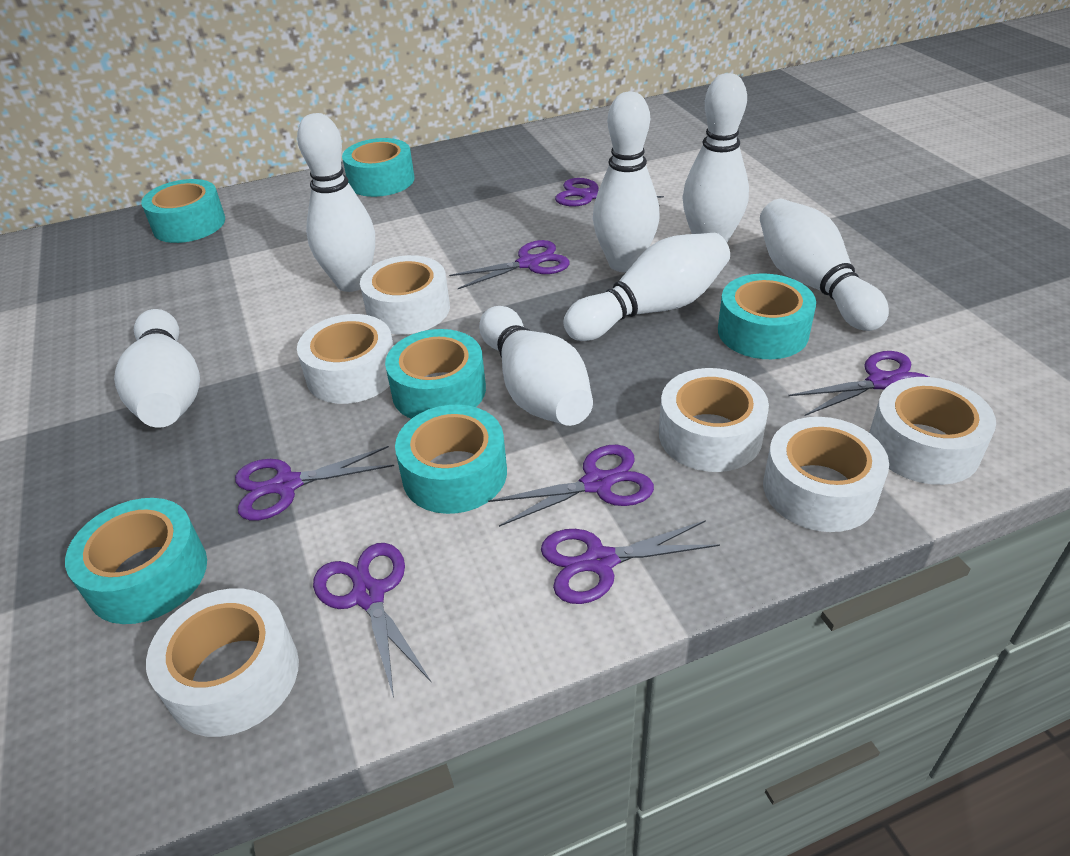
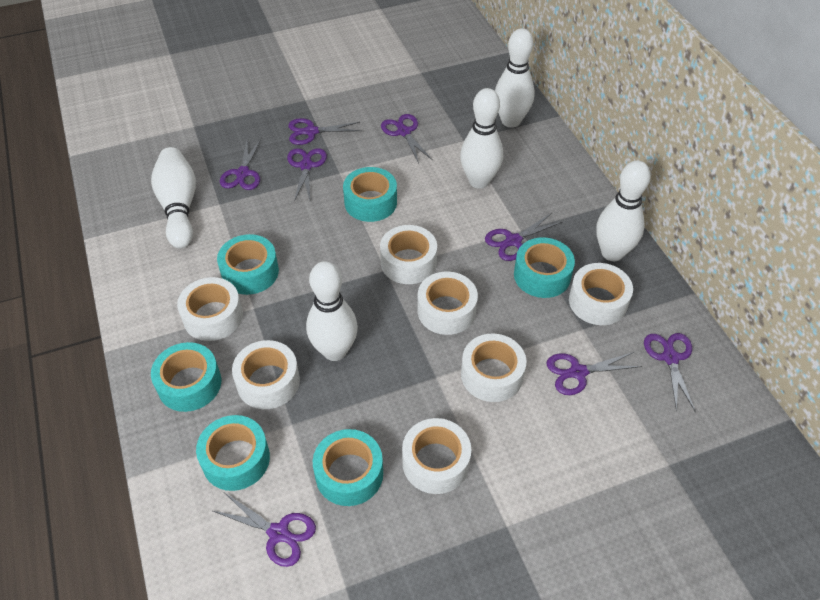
purple scissors: 7 -> 8
white bowling pin: 7 -> 5
white tape: 6 -> 7

